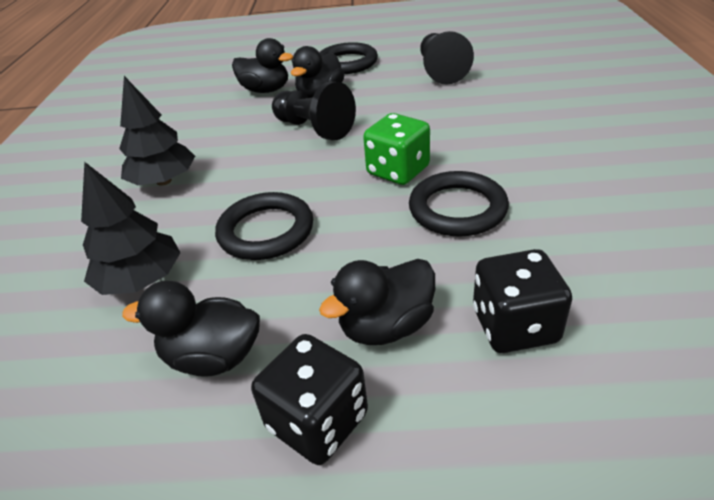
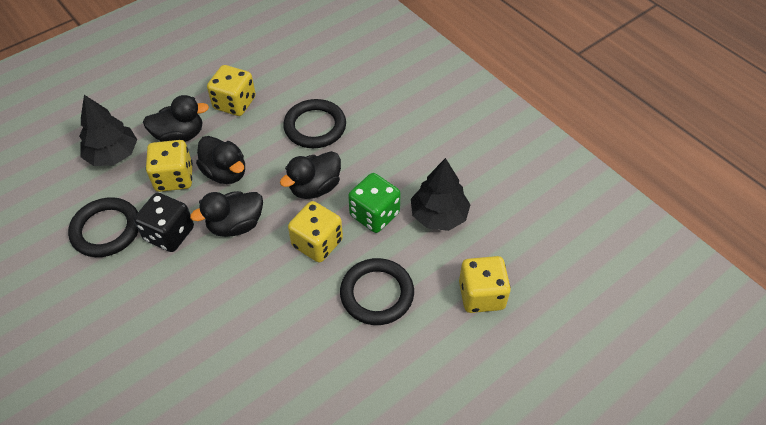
black dice: 2 -> 1
black pawn: 2 -> 0
yellow dice: 0 -> 4

